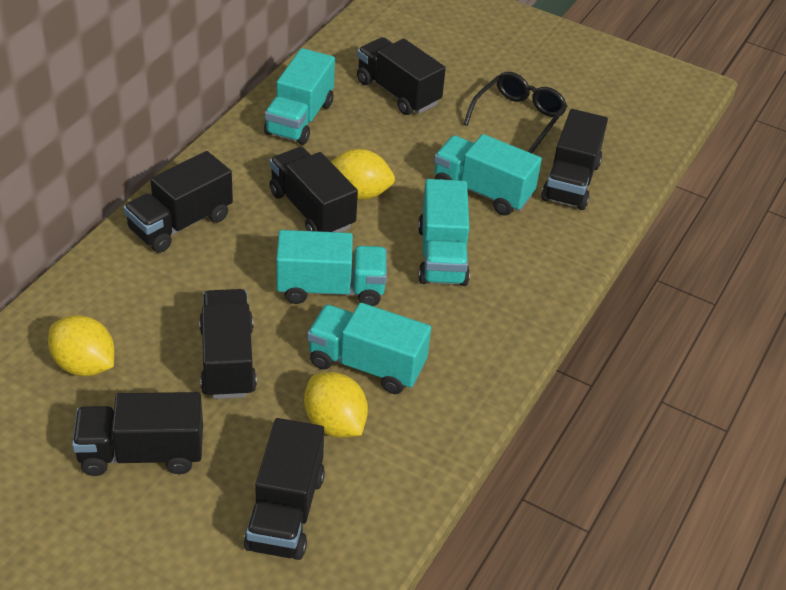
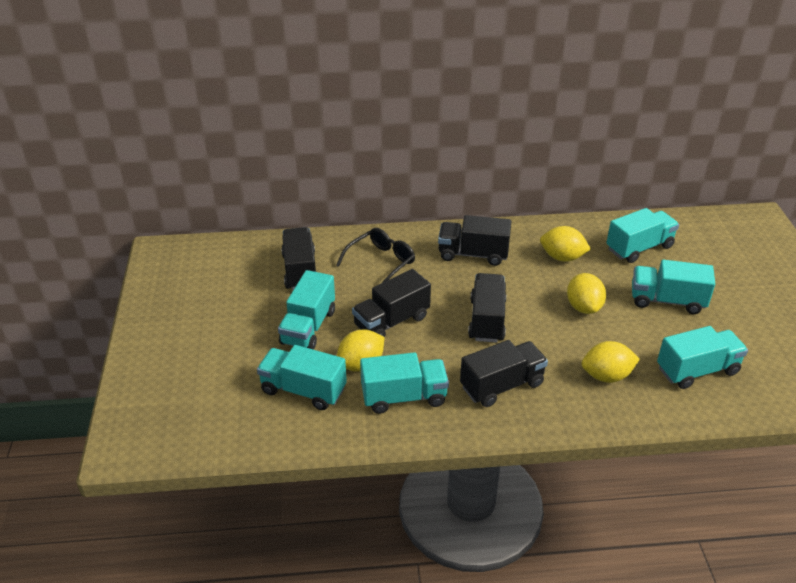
black truck: 7 -> 5
turquoise truck: 5 -> 6
yellow lemon: 3 -> 4

